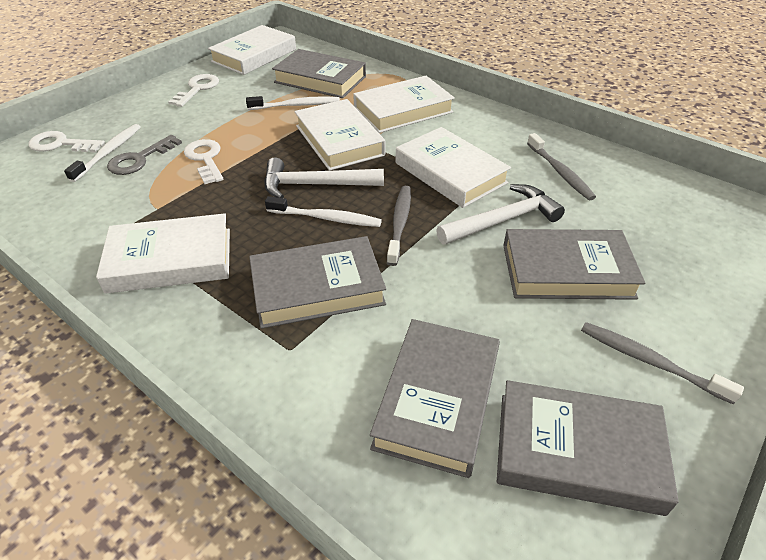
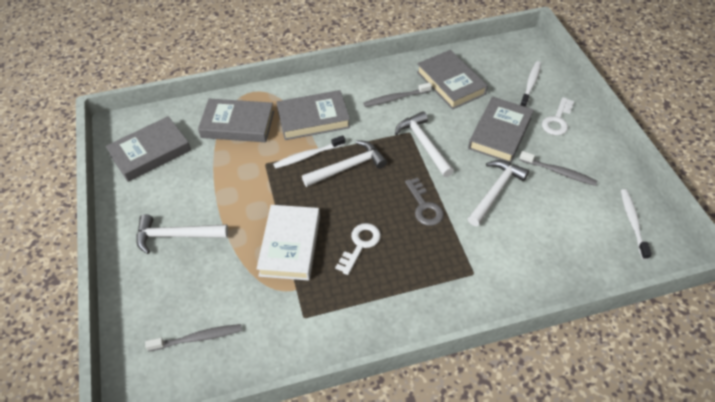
white book: 5 -> 1
white hammer: 2 -> 4
white key: 3 -> 2

